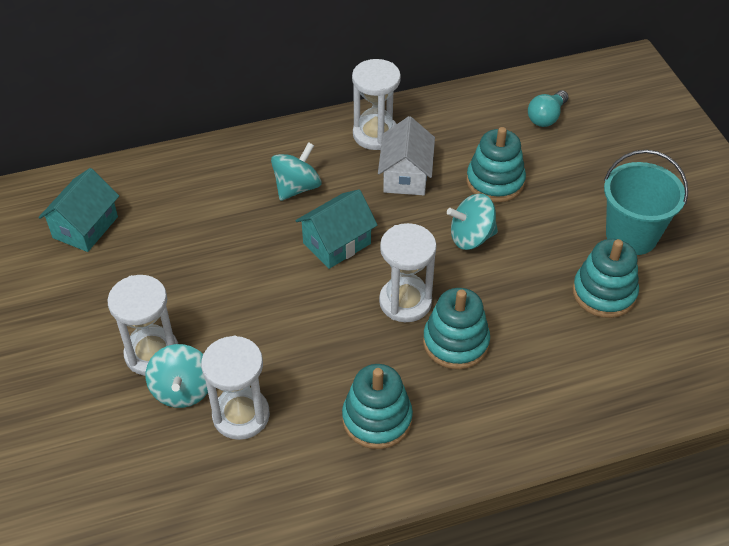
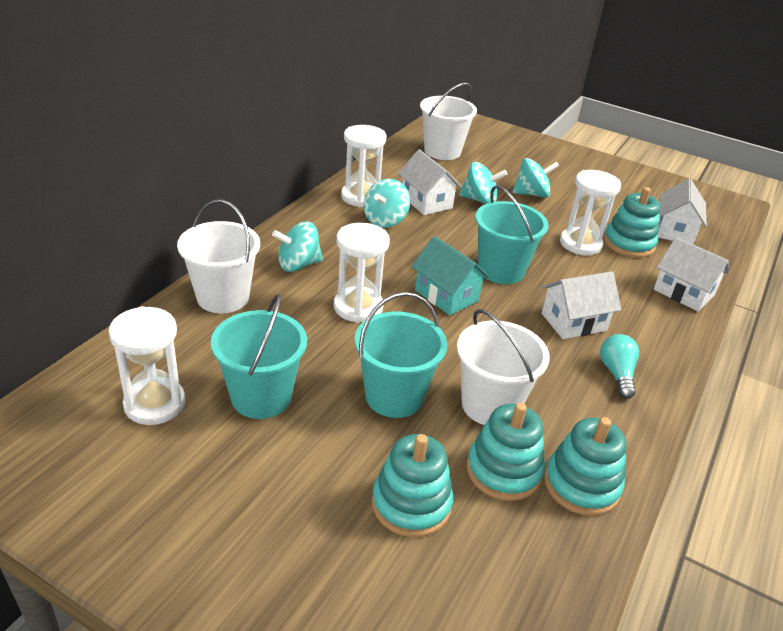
turquoise bucket: 1 -> 3
turquoise house: 2 -> 1
turquoise spinning top: 3 -> 4
white bucket: 0 -> 3
white house: 1 -> 4

